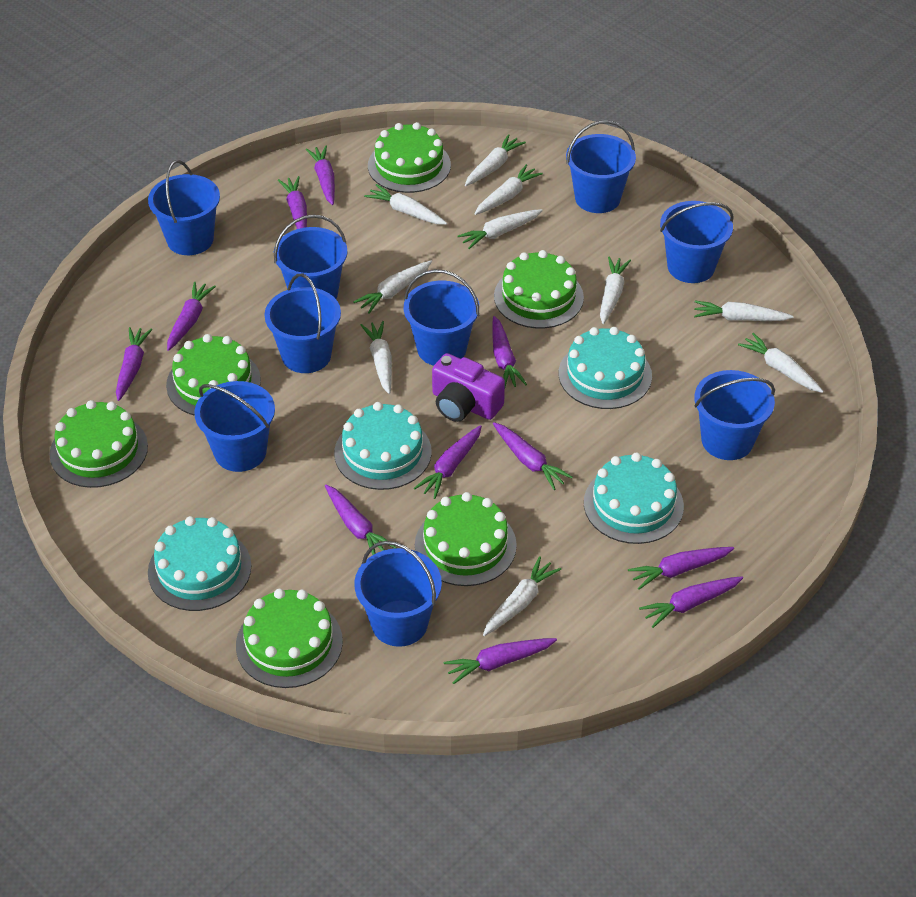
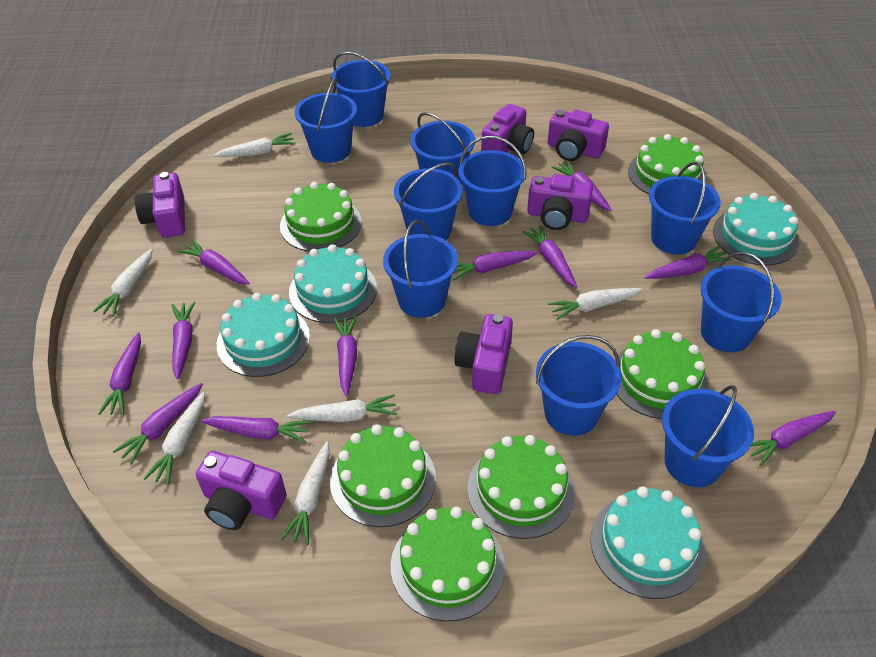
blue bucket: 9 -> 10
purple camera: 1 -> 6
white carrot: 10 -> 6

